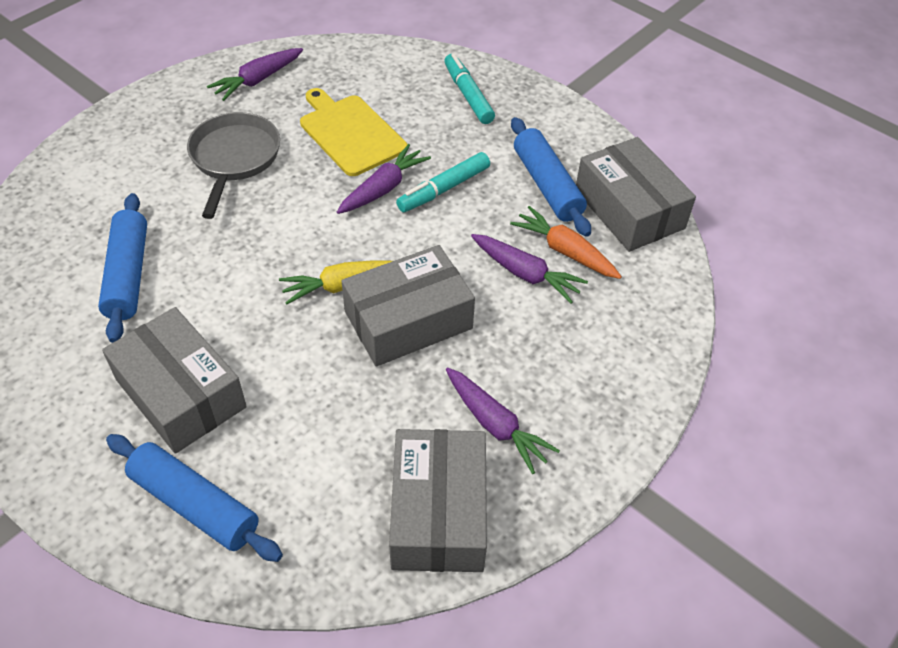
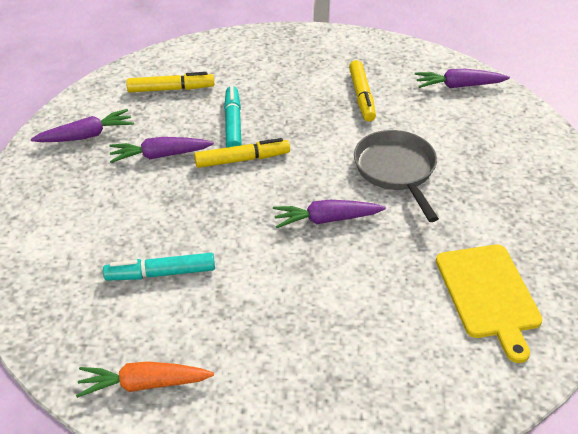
blue rolling pin: 3 -> 0
grey box: 4 -> 0
yellow carrot: 1 -> 0
yellow marker: 0 -> 3

